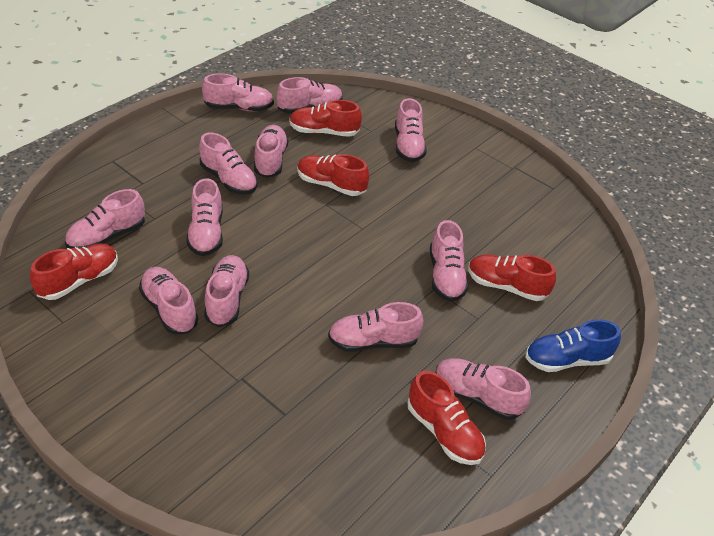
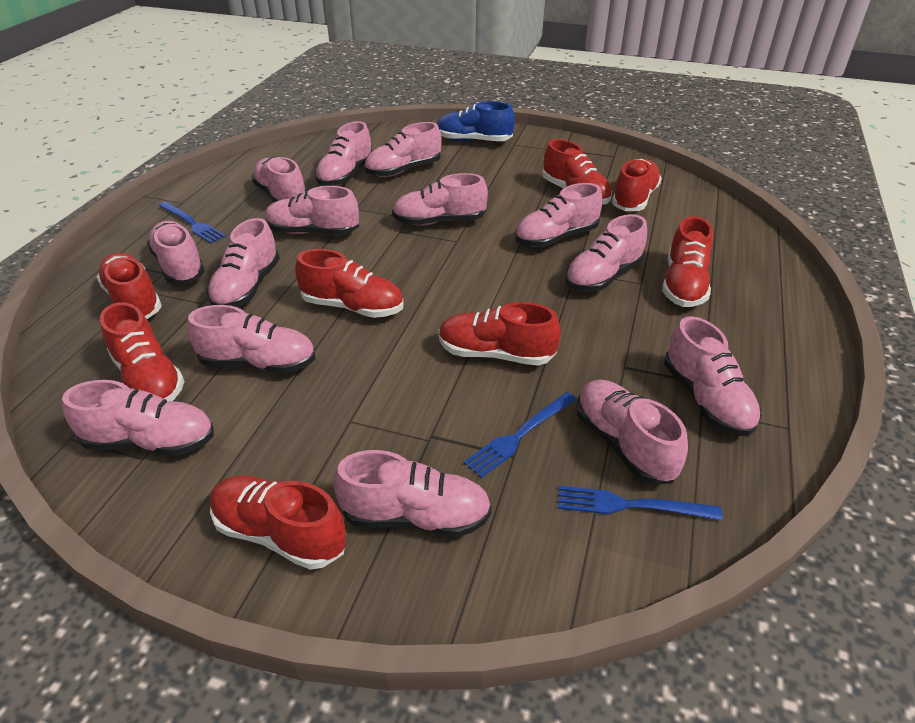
blue fork: 0 -> 3
pink shoe: 12 -> 14
red shoe: 5 -> 8

